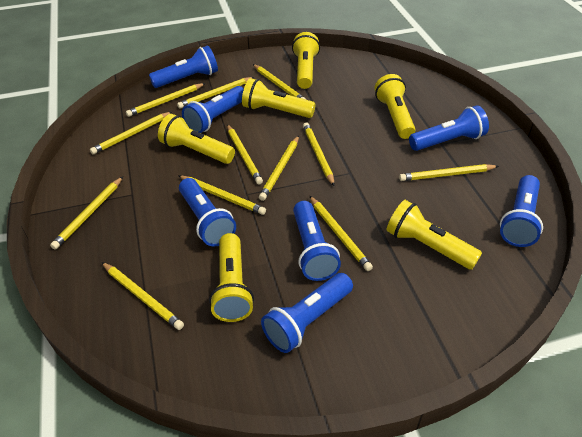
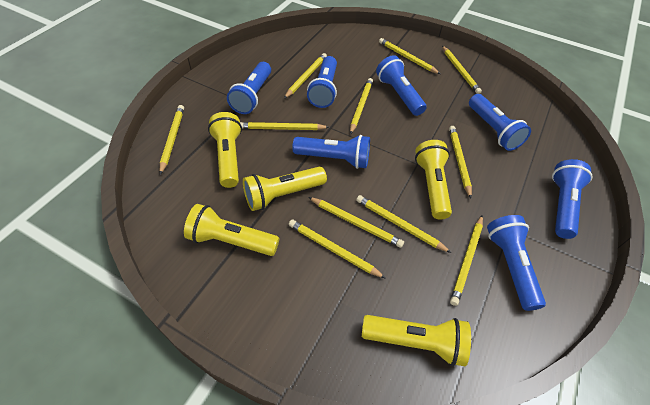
yellow flashlight: 6 -> 5
yellow pencil: 12 -> 11

